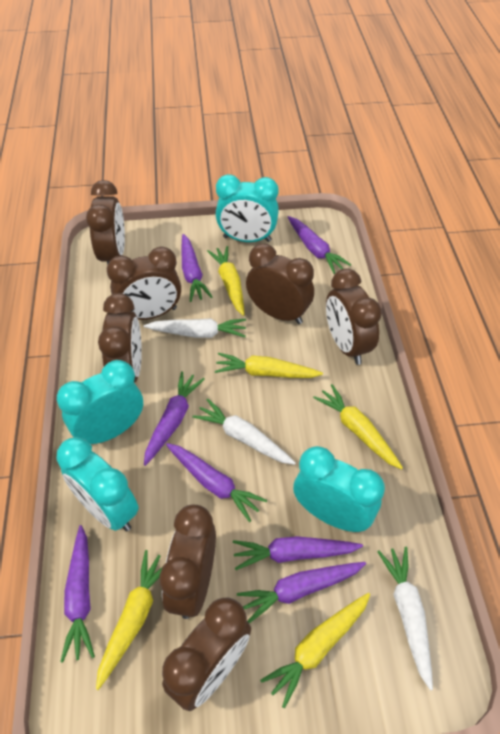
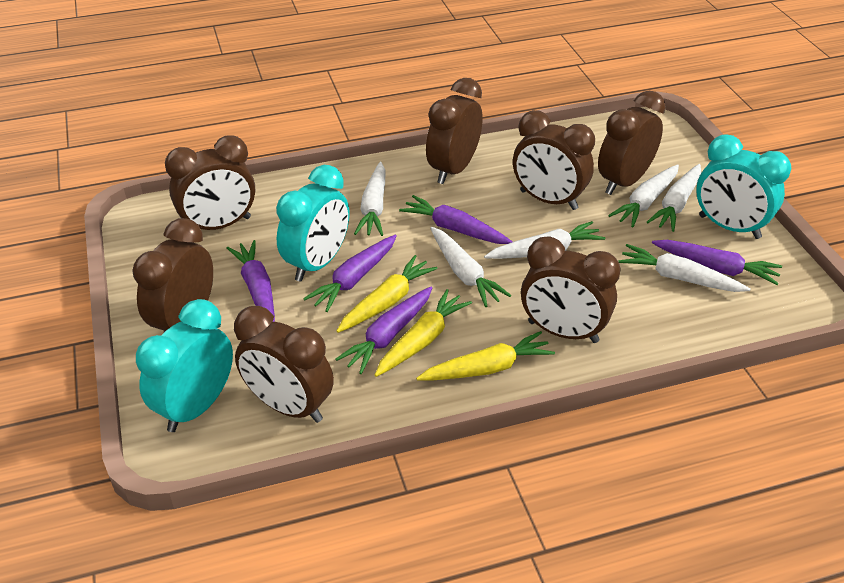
purple carrot: 7 -> 5
turquoise clock: 4 -> 3
white carrot: 3 -> 6
yellow carrot: 5 -> 3

